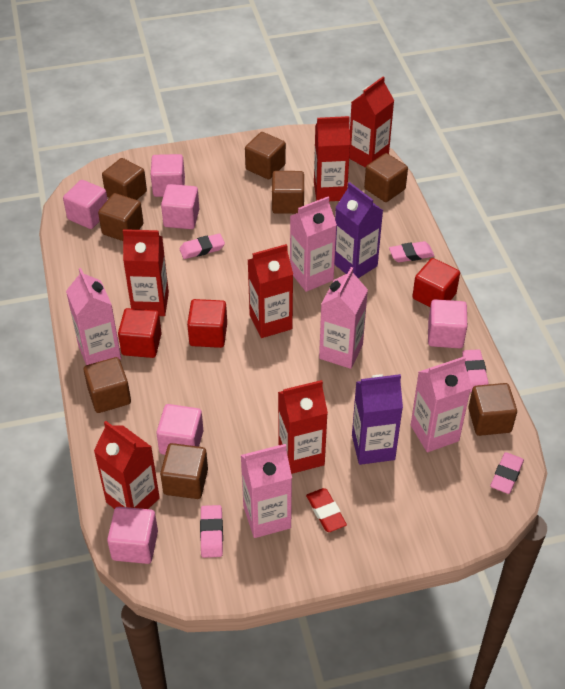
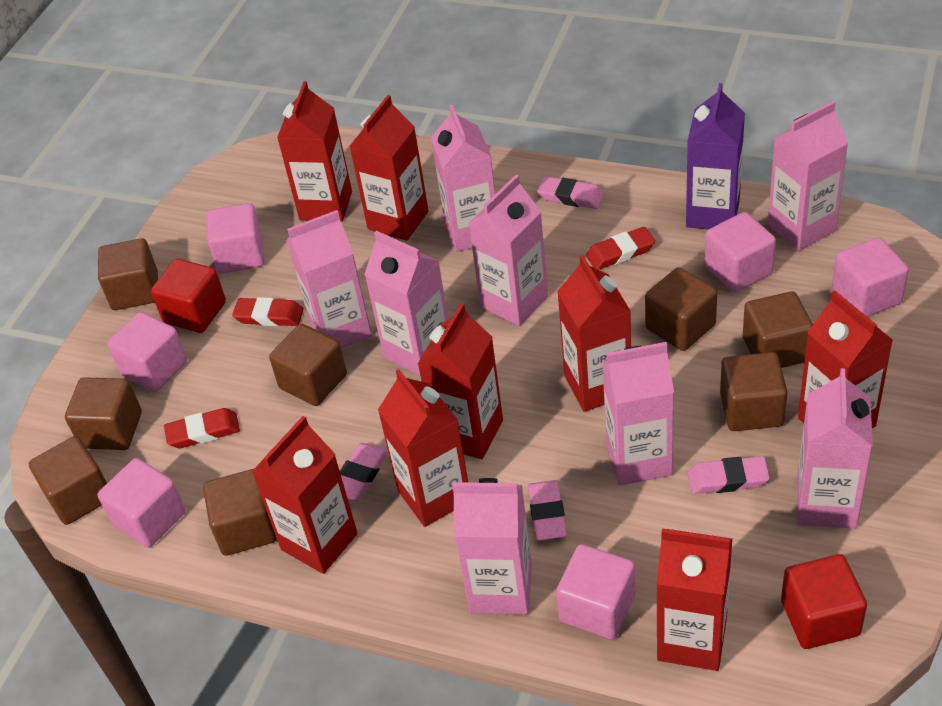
pink carton: 5 -> 8
pink eraser: 5 -> 4
purple carton: 2 -> 1
red carton: 6 -> 8
red cube: 3 -> 2
red eraser: 1 -> 3

